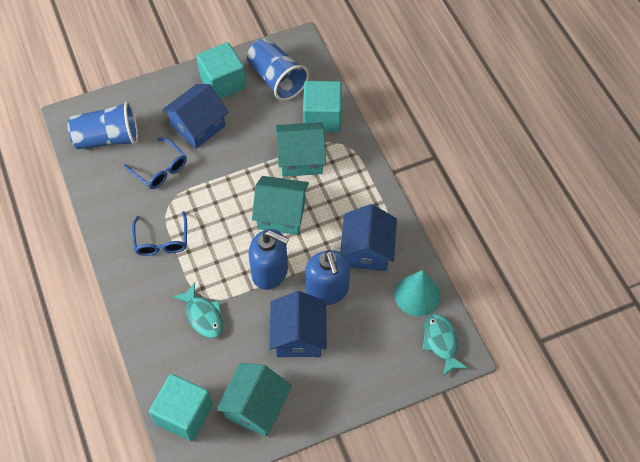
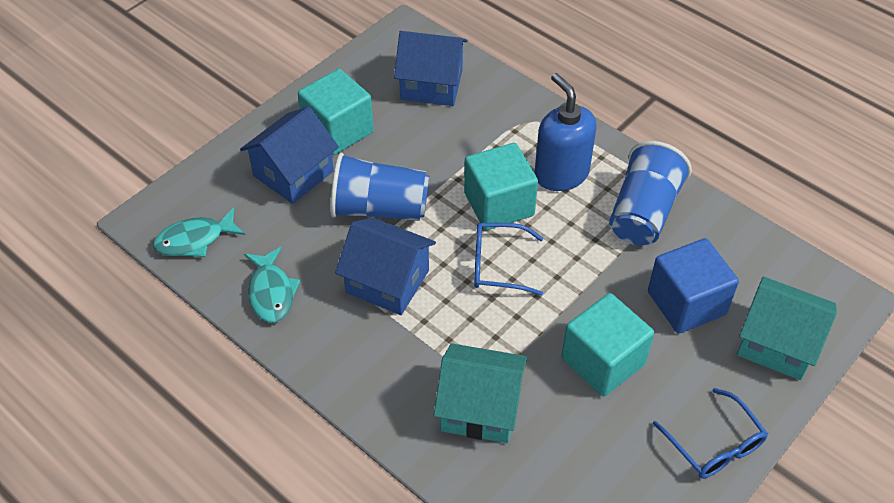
blue cube: 0 -> 1
blue soap dispenser: 2 -> 1
turquoise cone: 1 -> 0
turquoise house: 3 -> 2

